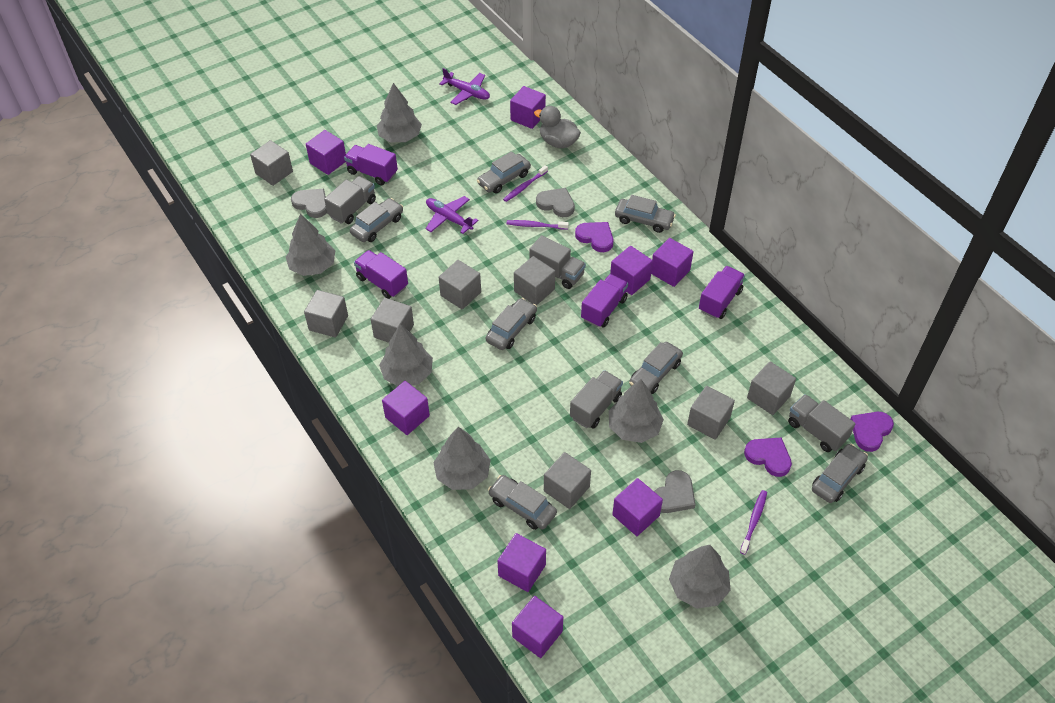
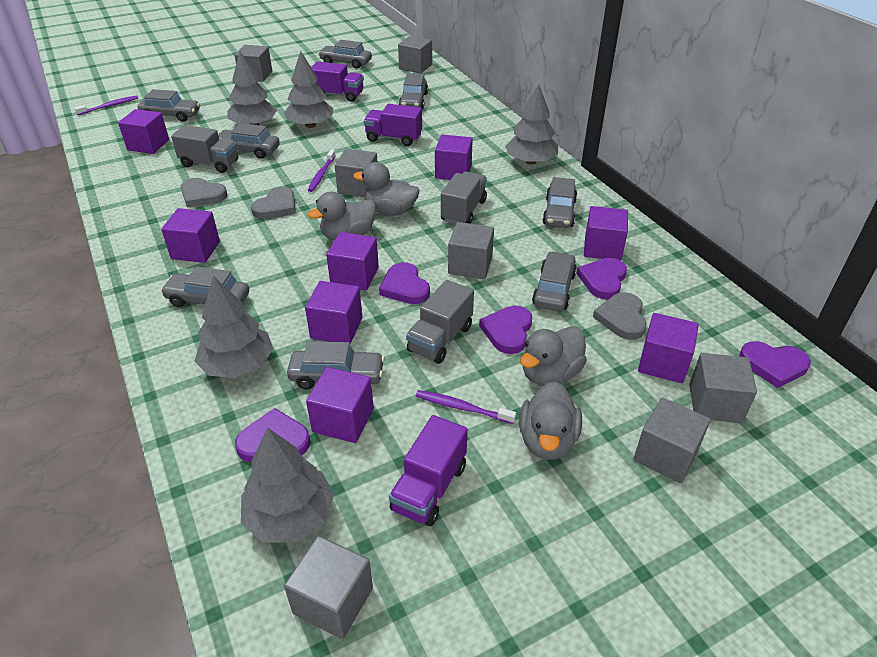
grey car: 7 -> 8
grey cube: 8 -> 7
grey duck: 1 -> 4
grey tree: 6 -> 5
grey truck: 4 -> 3
purple heart: 3 -> 5
purple plane: 2 -> 0
purple truck: 4 -> 3

